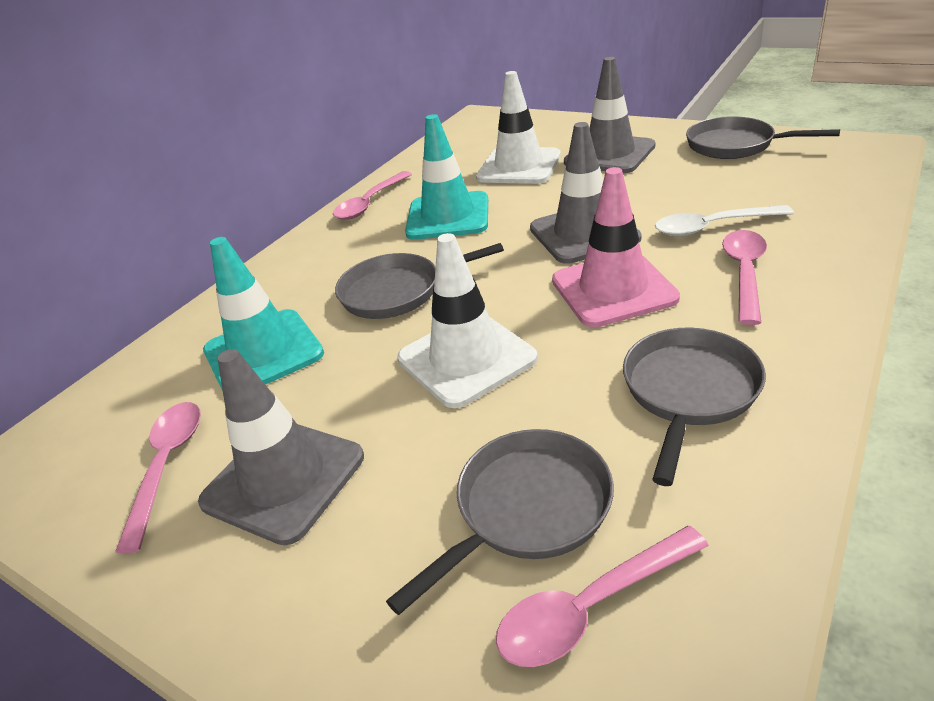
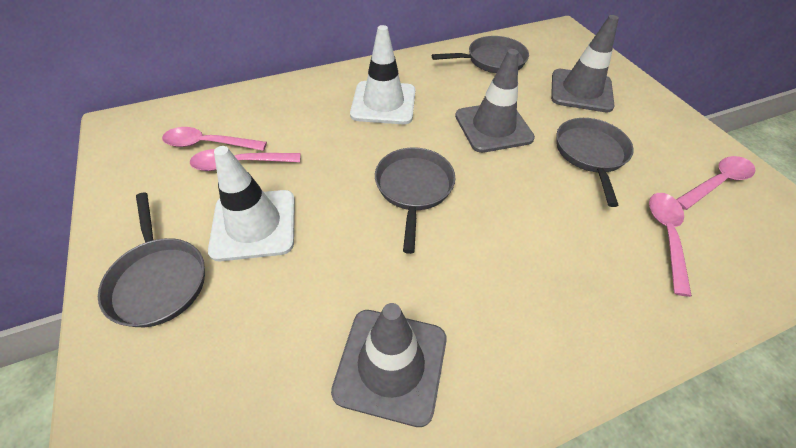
pink traffic cone: 1 -> 0
turquoise traffic cone: 2 -> 0
white spoon: 1 -> 0

